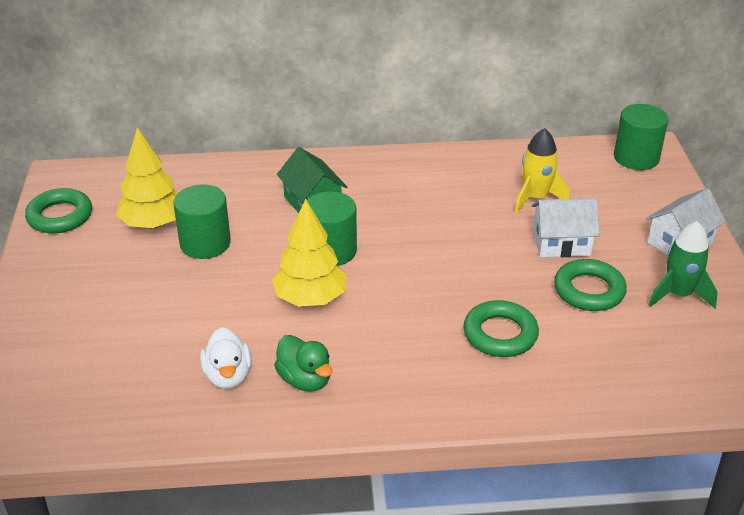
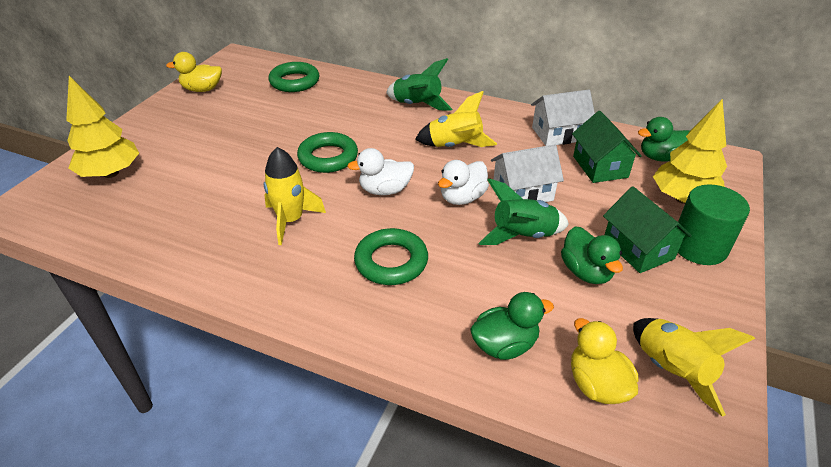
green cylinder: 3 -> 1
green duck: 1 -> 3
green house: 1 -> 2
green rocket: 1 -> 2
white duck: 1 -> 2
yellow duck: 0 -> 2
yellow rocket: 1 -> 3

